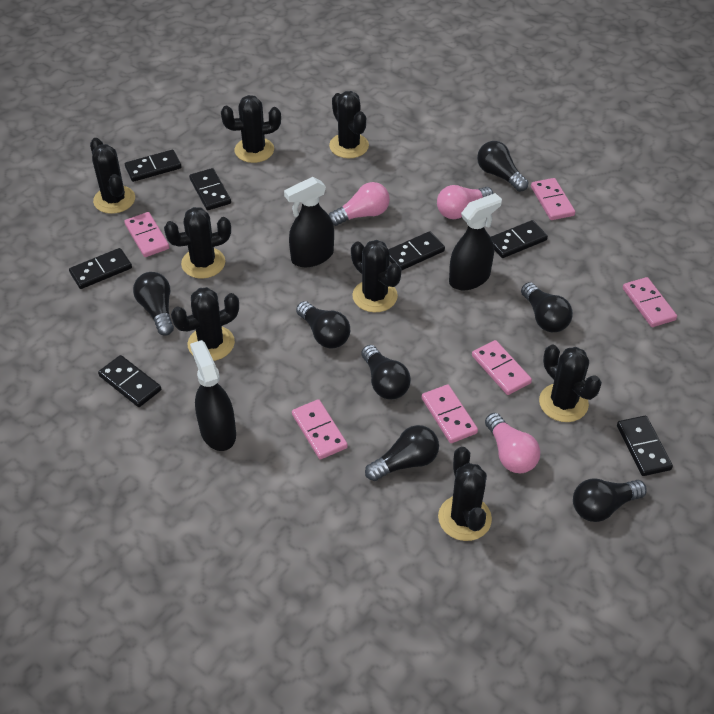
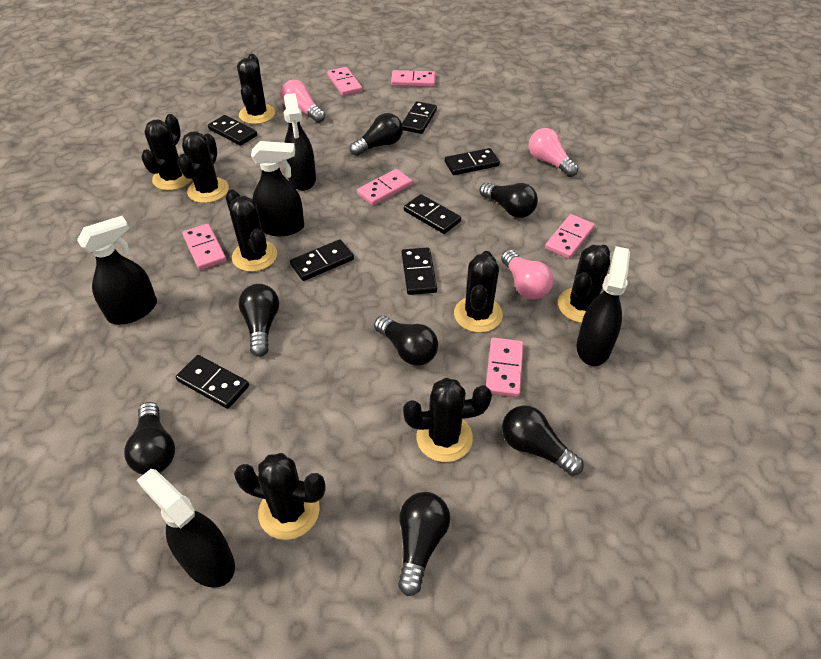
black spray bottle: 3 -> 5

